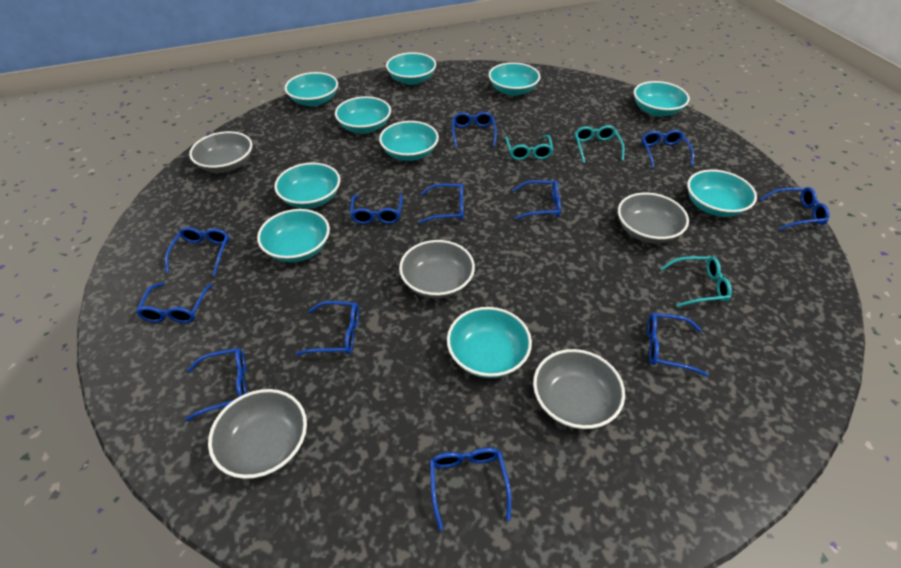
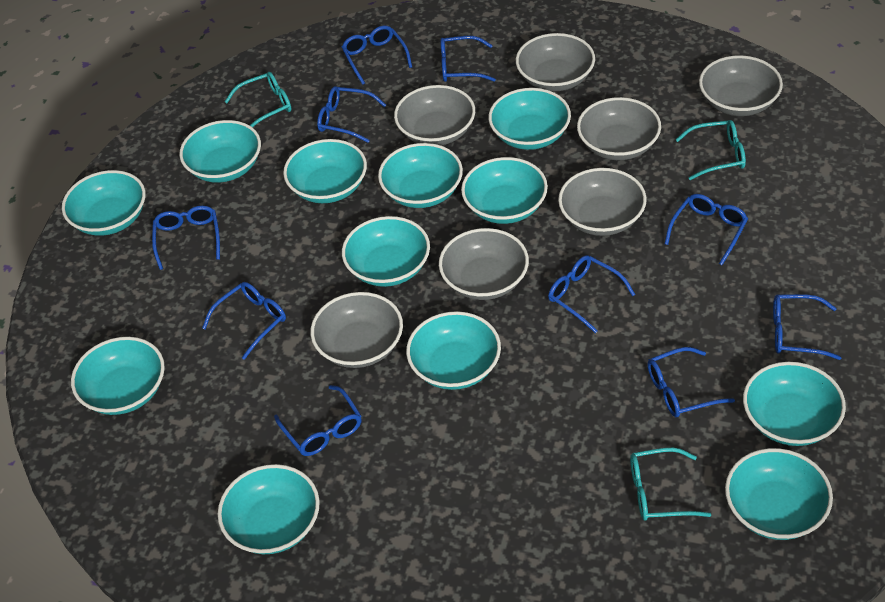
blue glasses: 12 -> 10
grey bowl: 5 -> 7
turquoise bowl: 10 -> 12

